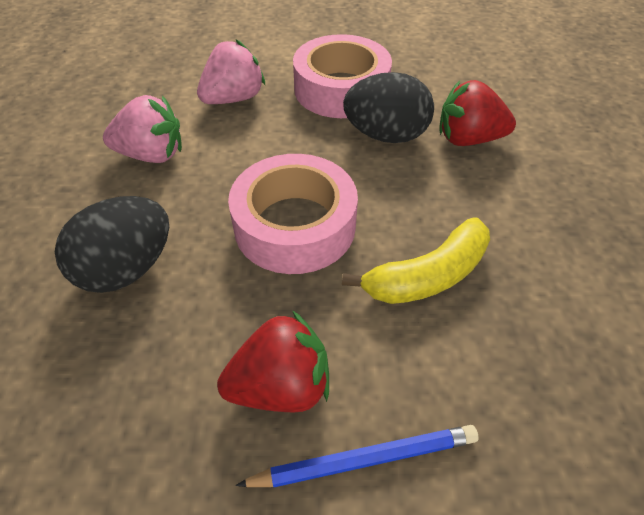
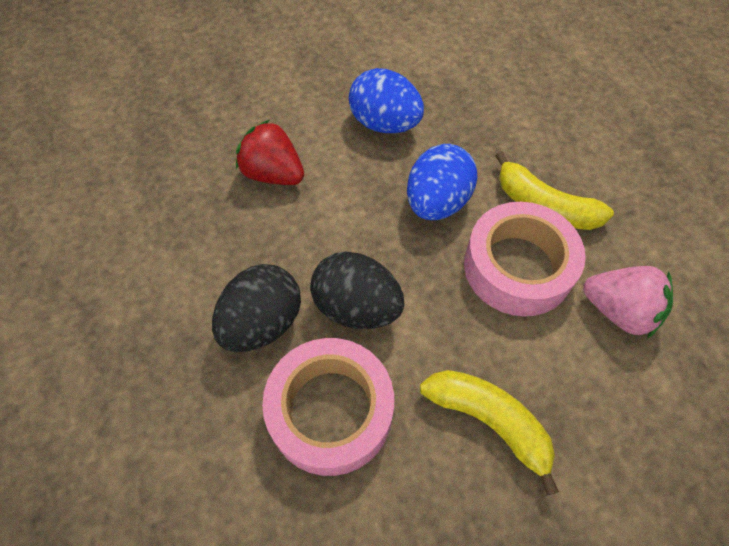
blue egg: 0 -> 2
blue pencil: 1 -> 0
pink strawberry: 2 -> 1
red strawberry: 2 -> 1
yellow banana: 1 -> 2

